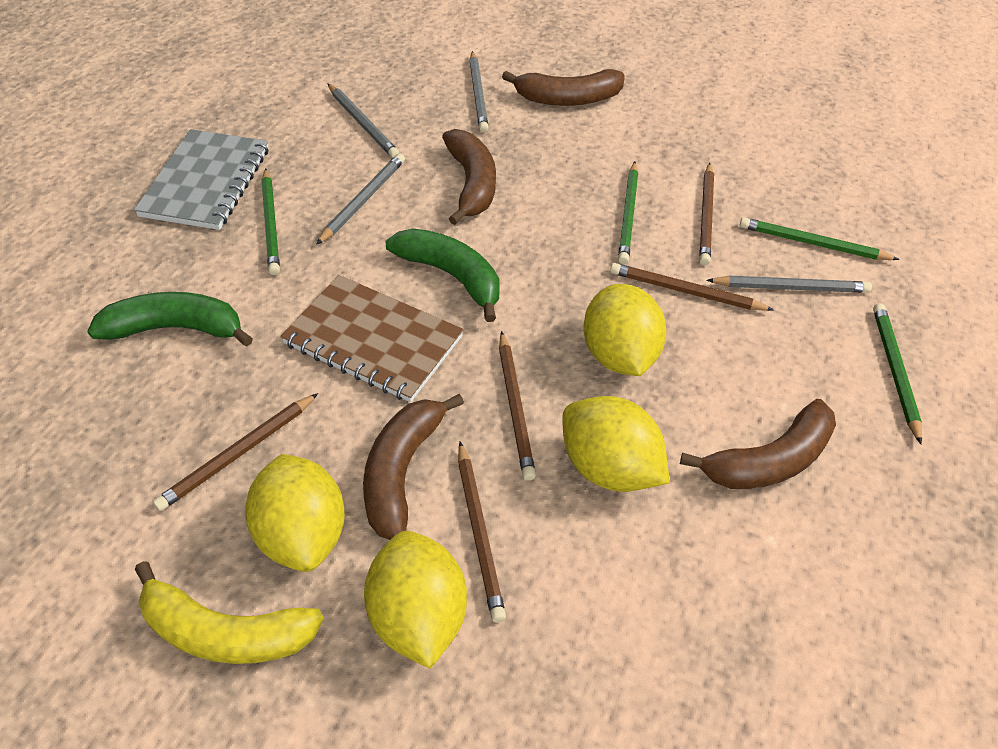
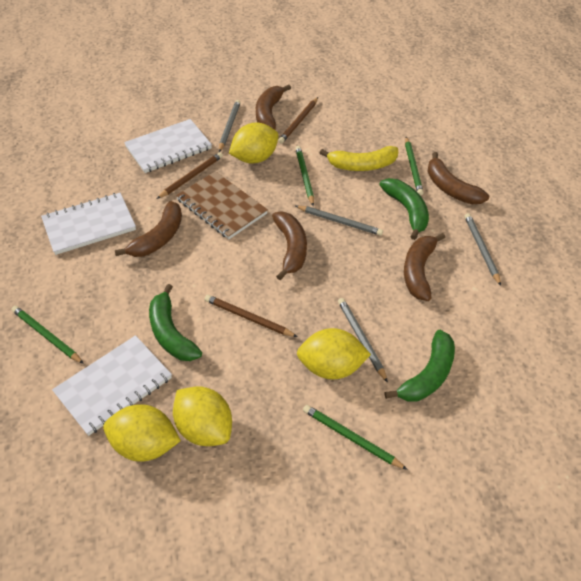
brown banana: 4 -> 5
brown pencil: 5 -> 3
green banana: 2 -> 3
grey notebook: 1 -> 0
white notebook: 0 -> 3

